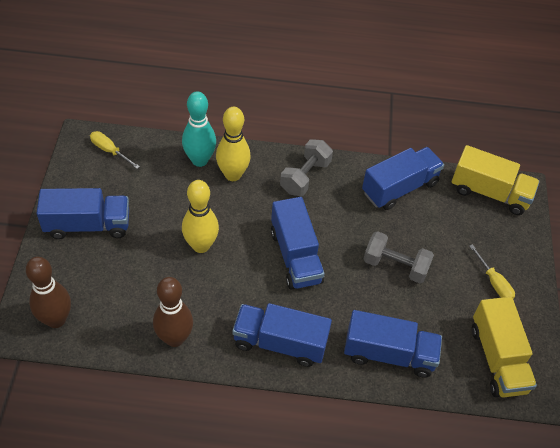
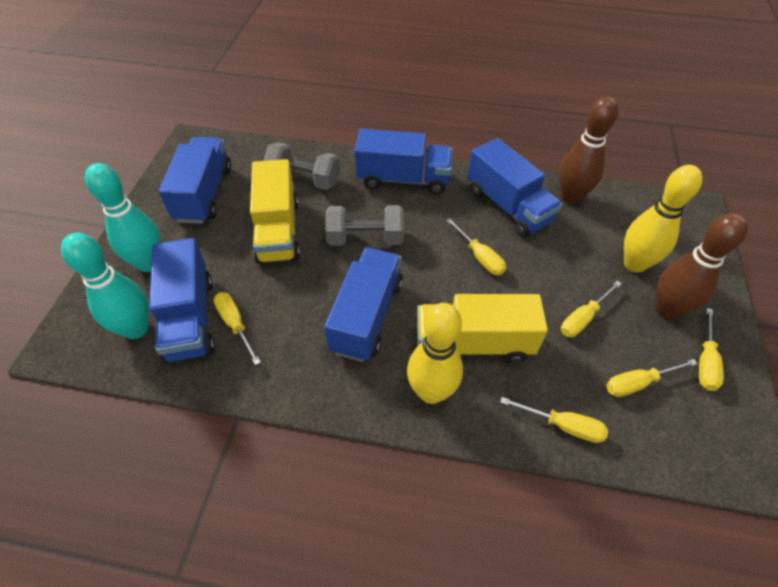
turquoise bowling pin: 1 -> 2
yellow screwdriver: 2 -> 6

